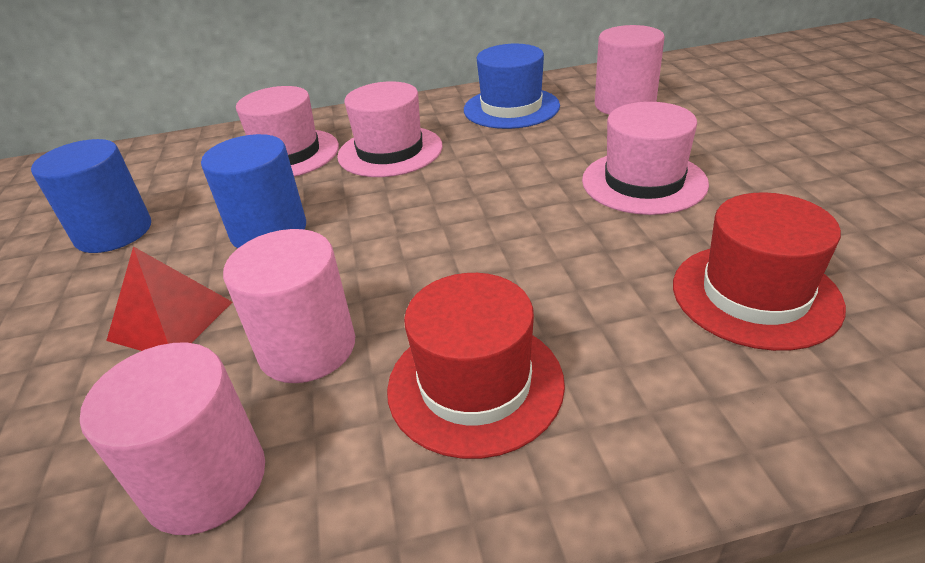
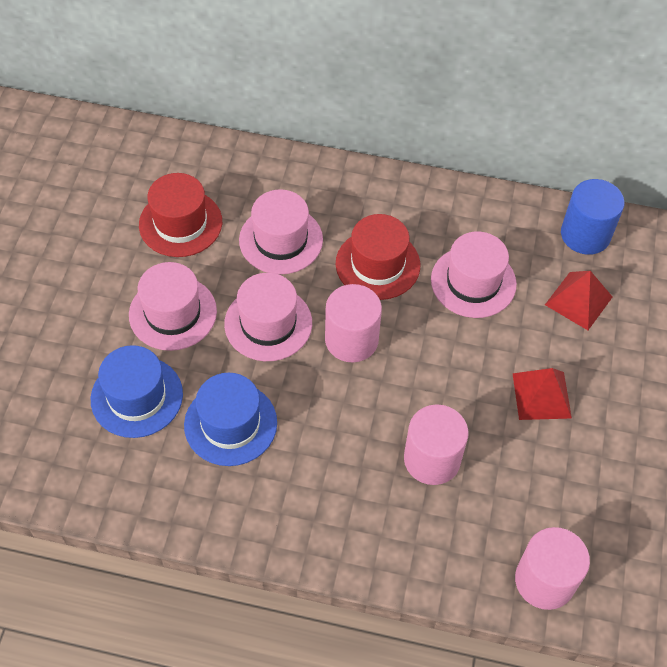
blue cylinder: 2 -> 1
blue hat: 1 -> 2
pink hat: 3 -> 4
red pyramid: 1 -> 2

